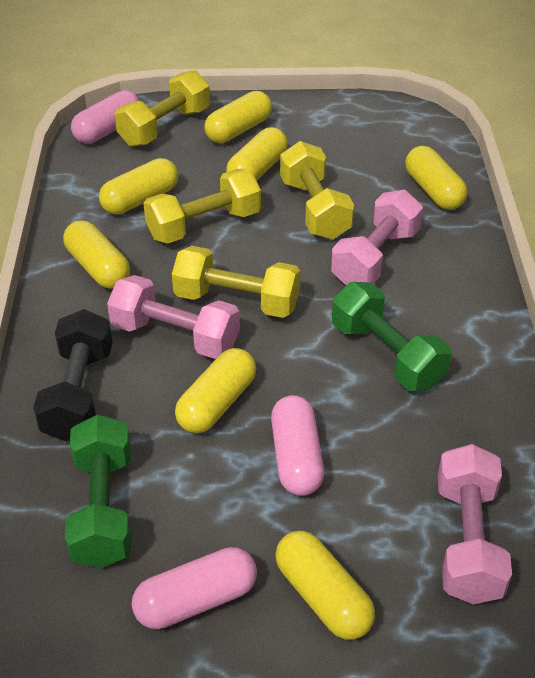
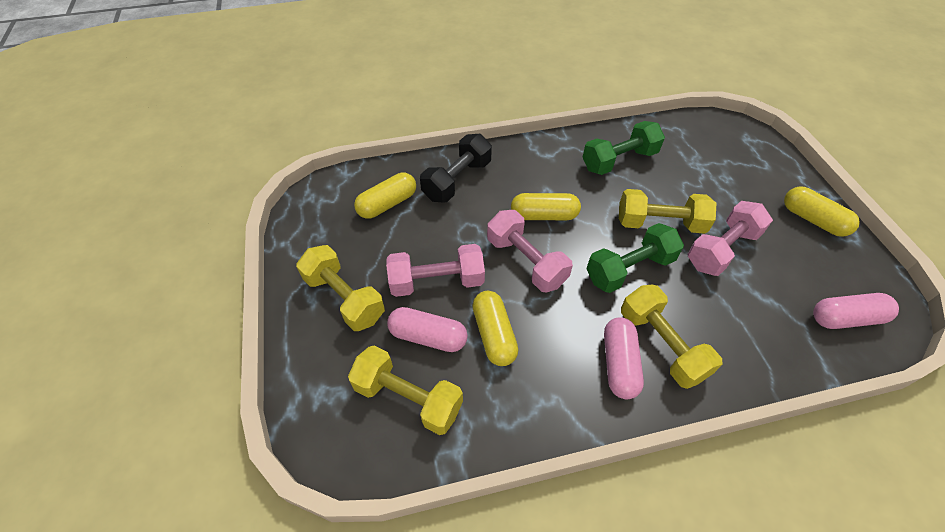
yellow capsule: 7 -> 4

